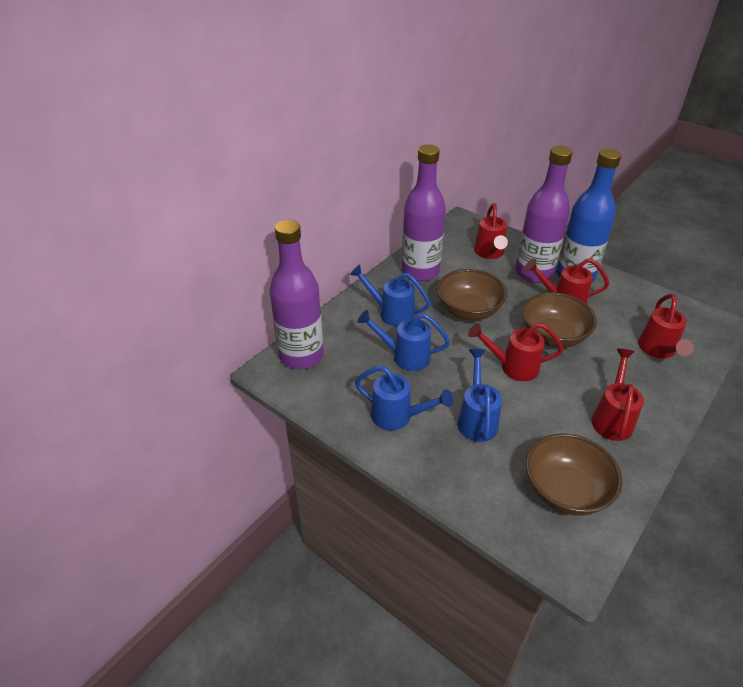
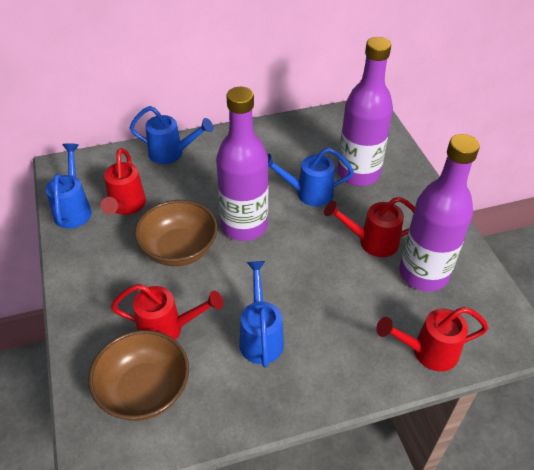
blue bottle: 1 -> 0
brown bowl: 3 -> 2
red watering can: 5 -> 4

